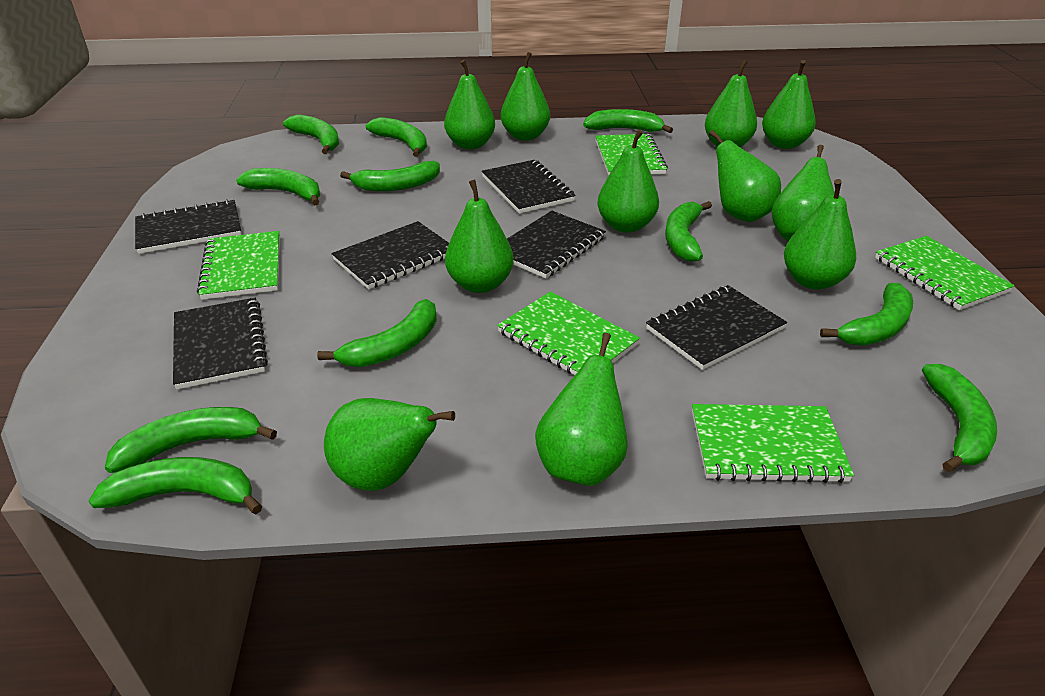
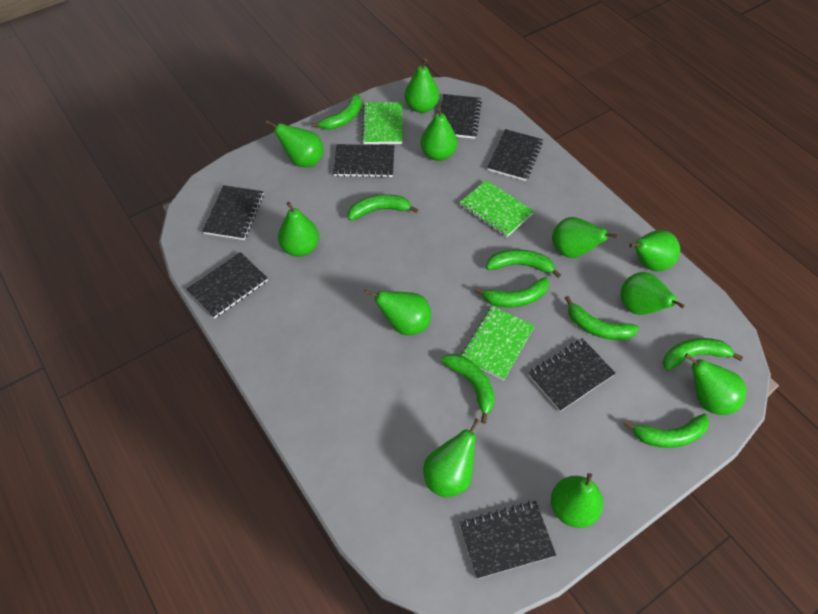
black notebook: 6 -> 7
green banana: 11 -> 8
green notebook: 5 -> 3

